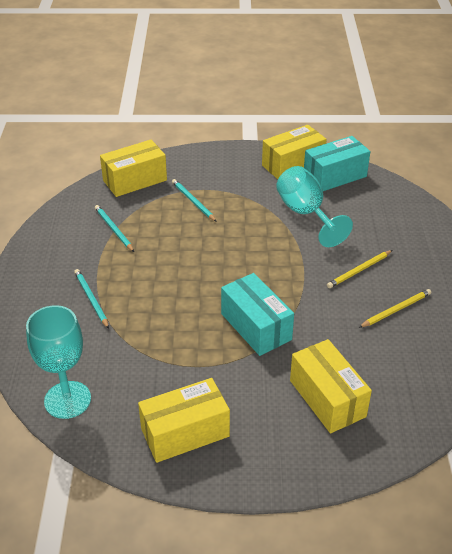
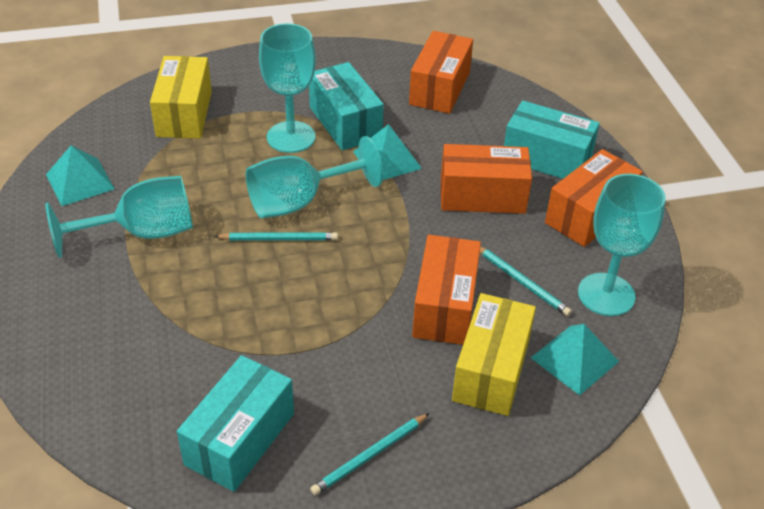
orange box: 0 -> 4
turquoise box: 2 -> 3
turquoise goblet: 2 -> 4
turquoise pyramid: 0 -> 3
yellow box: 4 -> 2
yellow pencil: 2 -> 0

